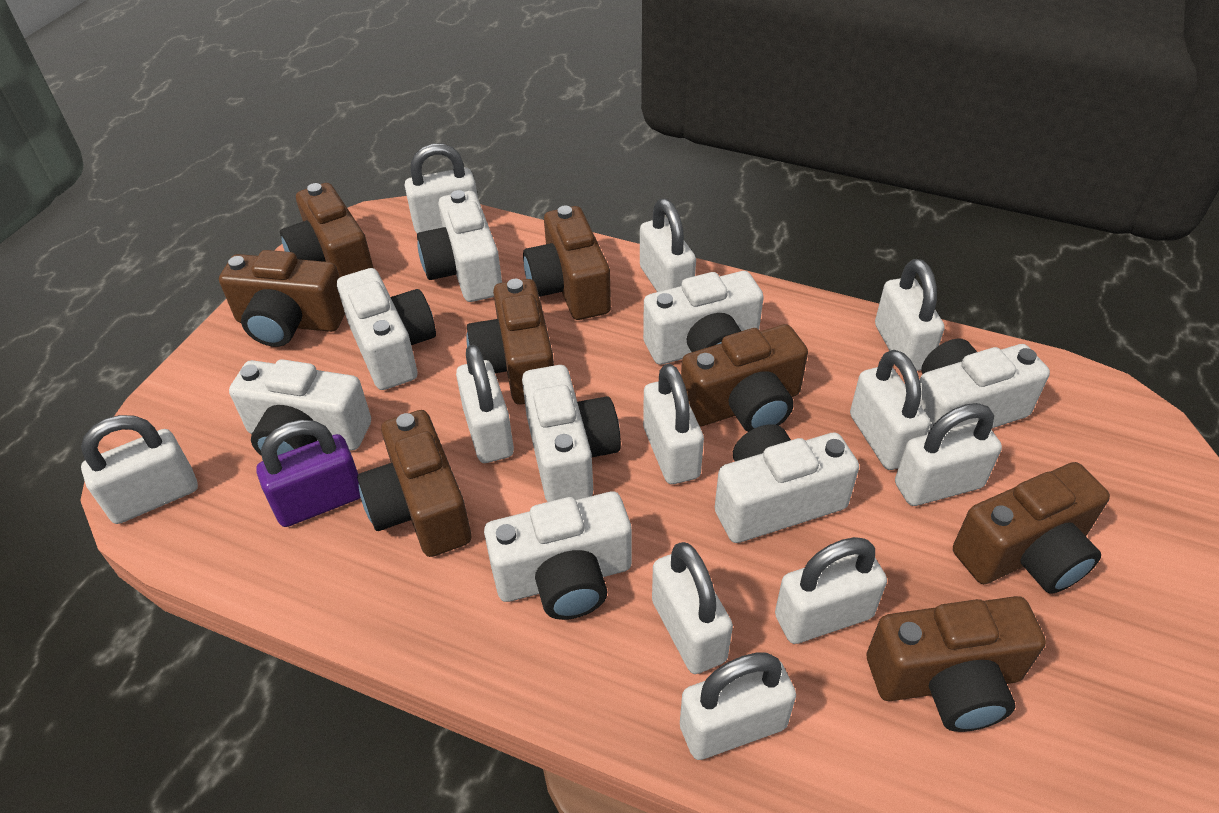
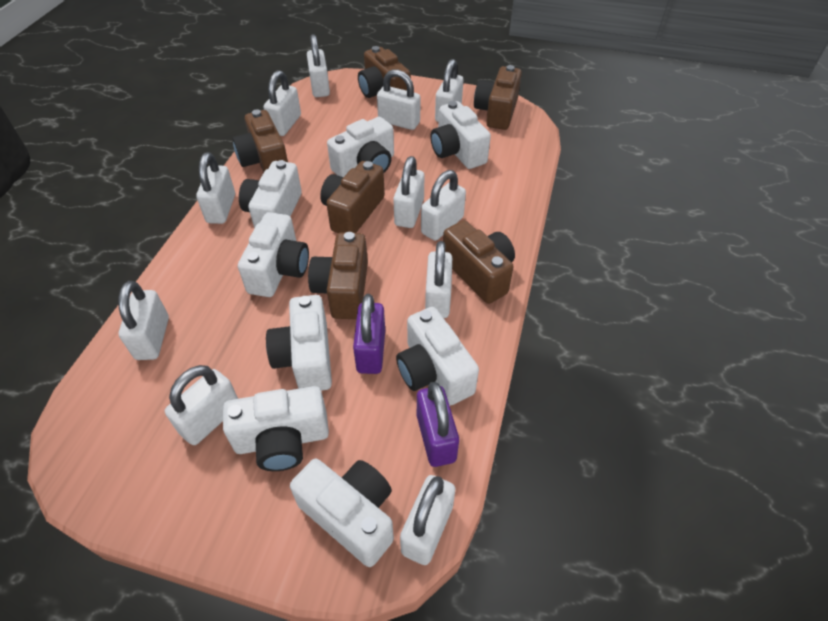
brown camera: 8 -> 6
purple padlock: 1 -> 2

